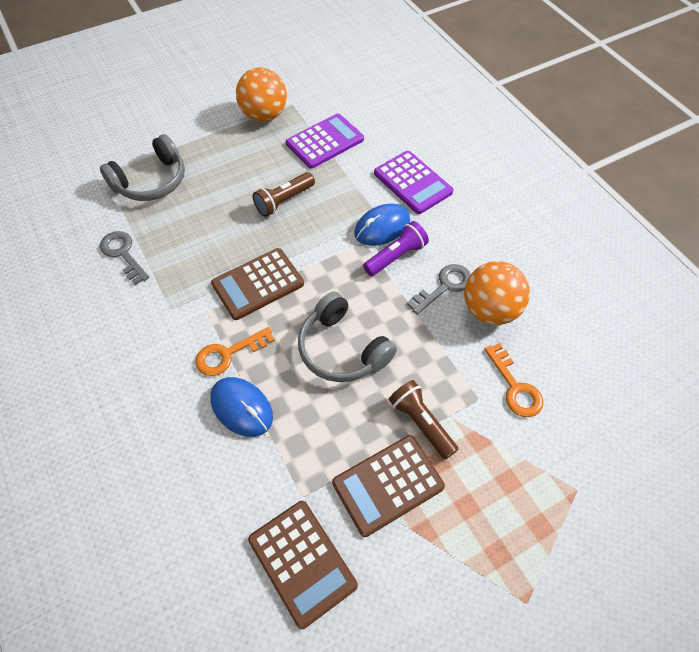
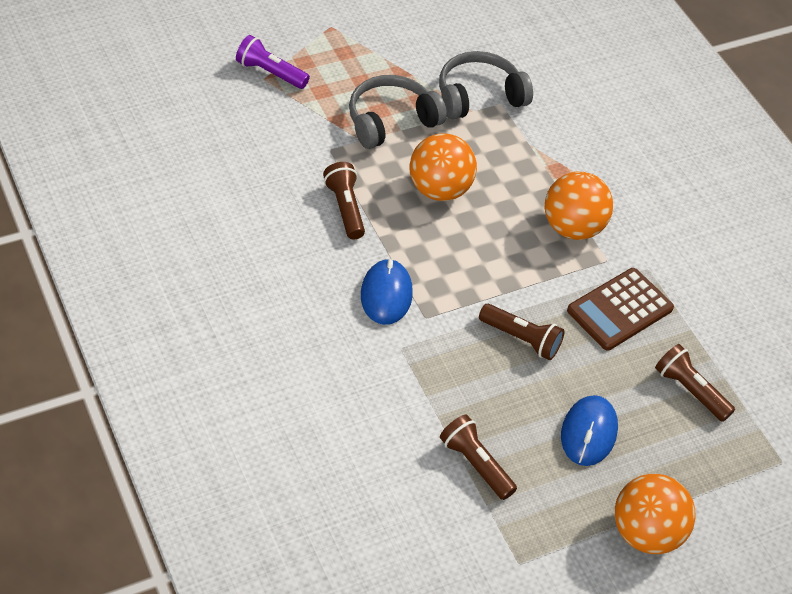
brown calculator: 3 -> 1
brown flashlight: 2 -> 4
grey key: 2 -> 0
orange ball: 2 -> 3
orange key: 2 -> 0
purple calculator: 2 -> 0

